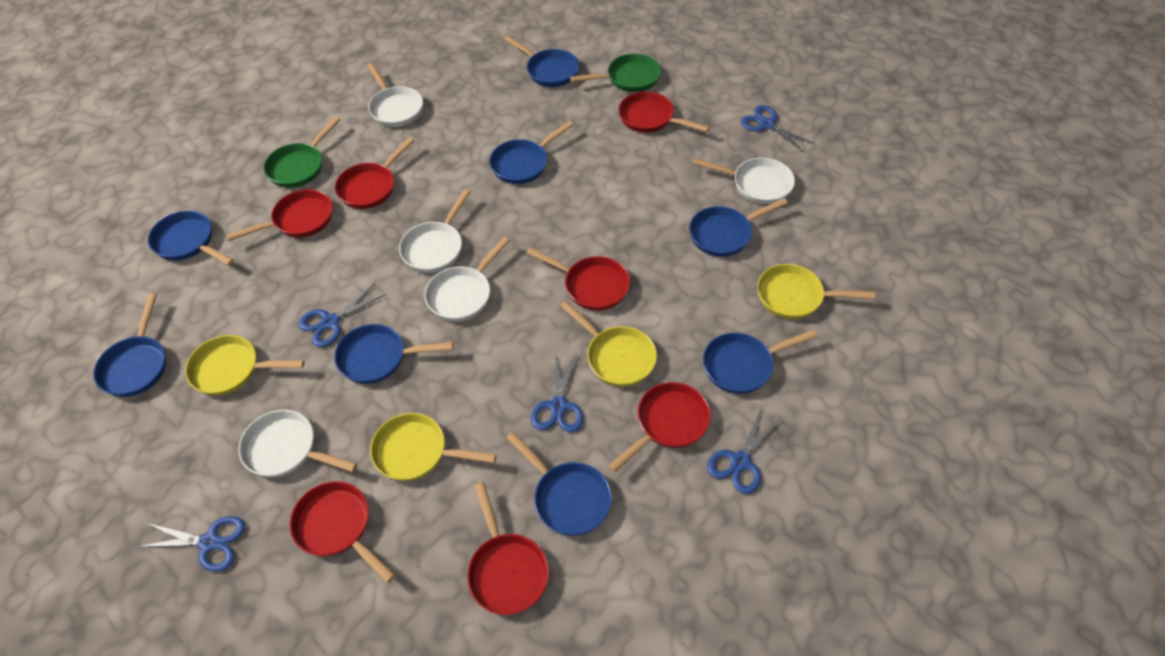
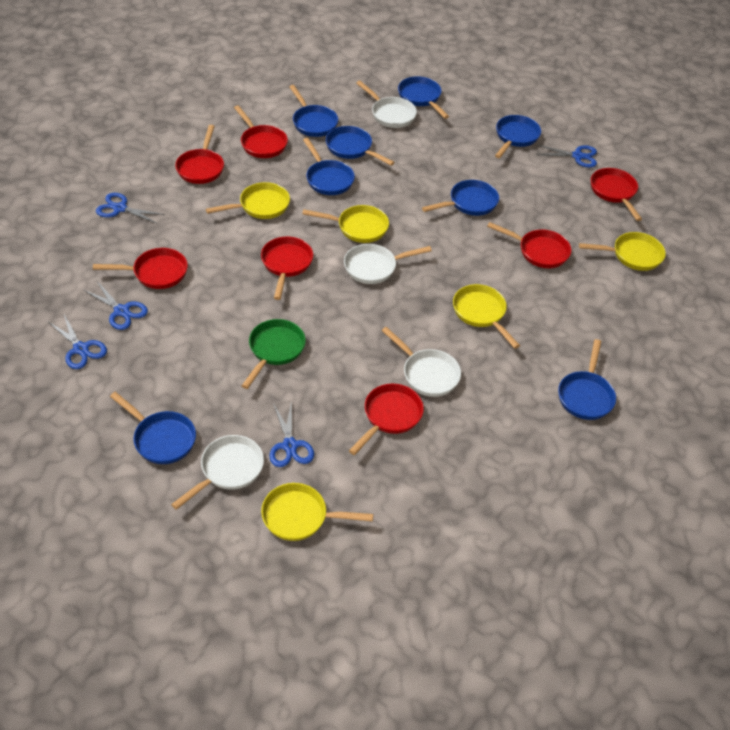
green pan: 2 -> 1
white pan: 5 -> 4
yellow pan: 4 -> 5

